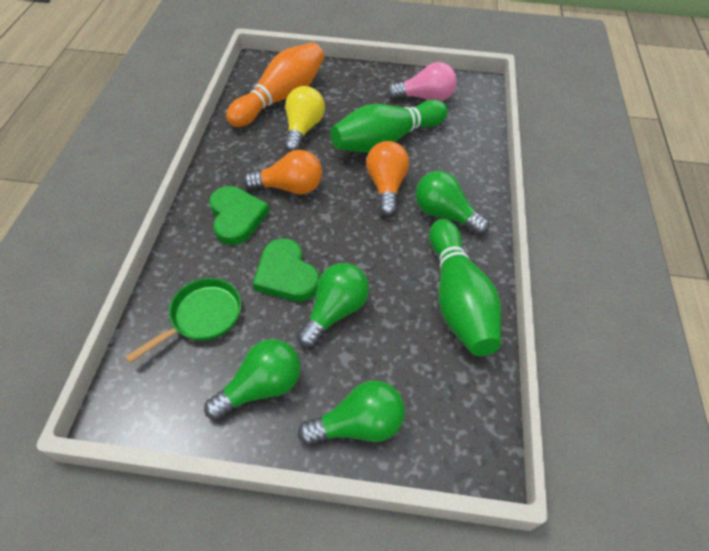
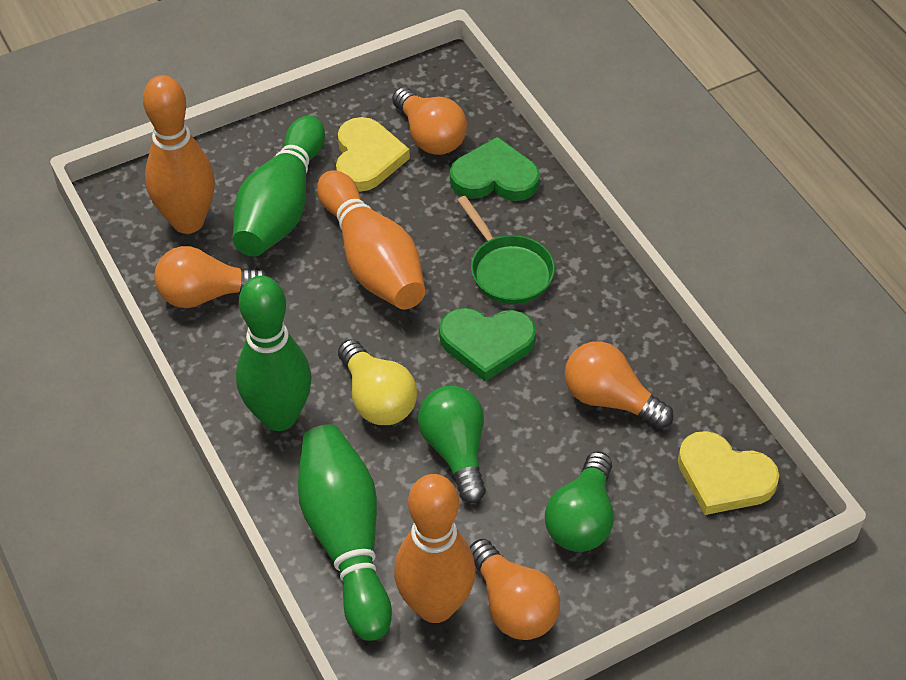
green bowling pin: 2 -> 3
green light bulb: 4 -> 2
orange bowling pin: 1 -> 3
orange light bulb: 2 -> 4
pink light bulb: 1 -> 0
yellow heart: 0 -> 2

